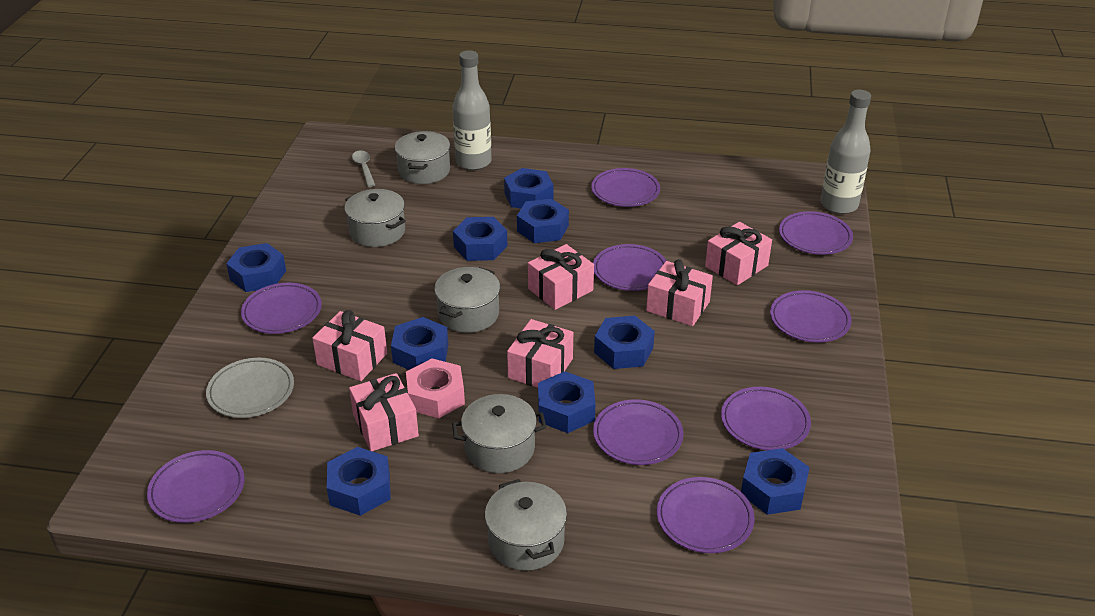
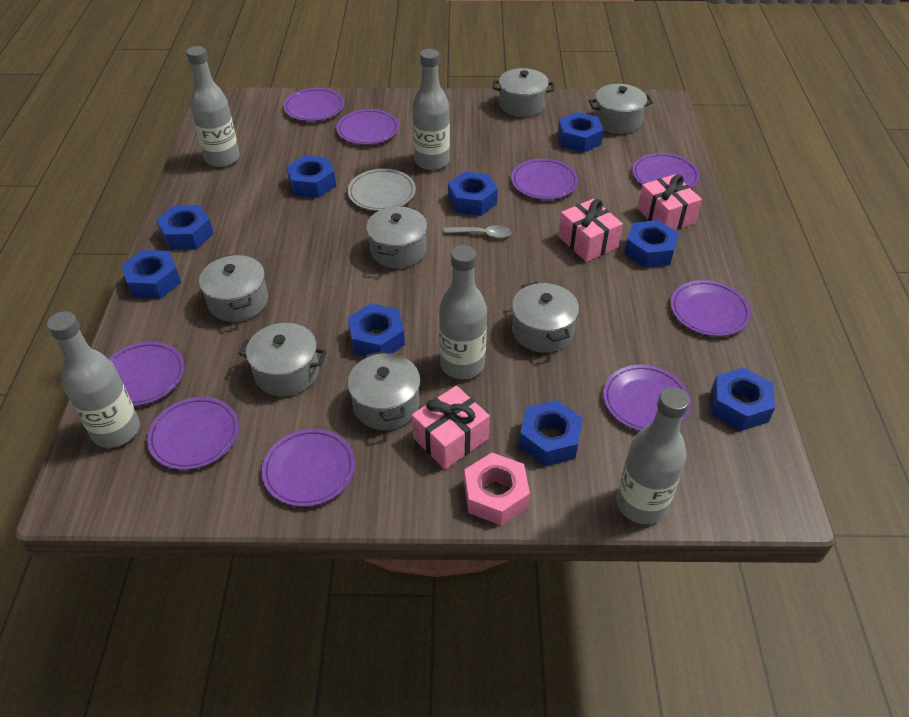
grey bottle: 2 -> 5
grey pot: 5 -> 7
pink gift: 6 -> 3

